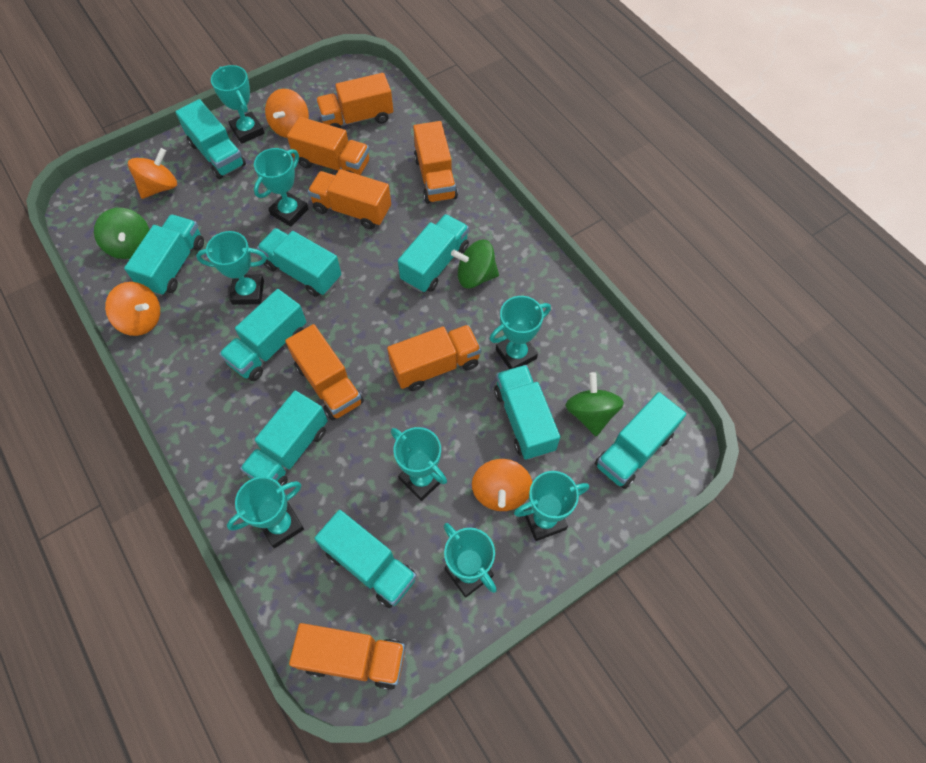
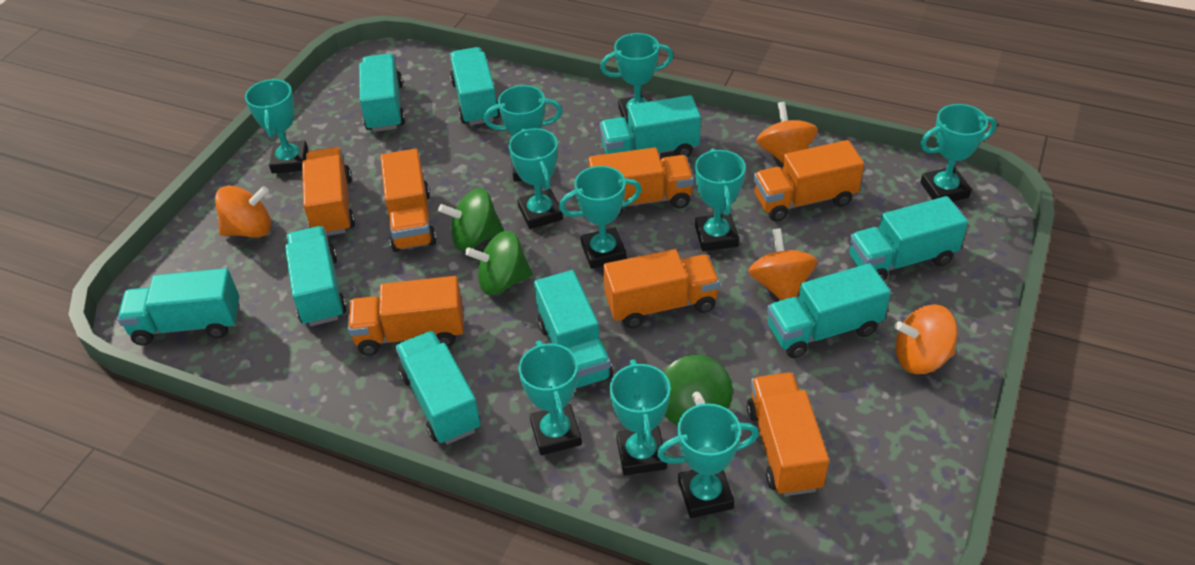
turquoise trophy: 8 -> 10

